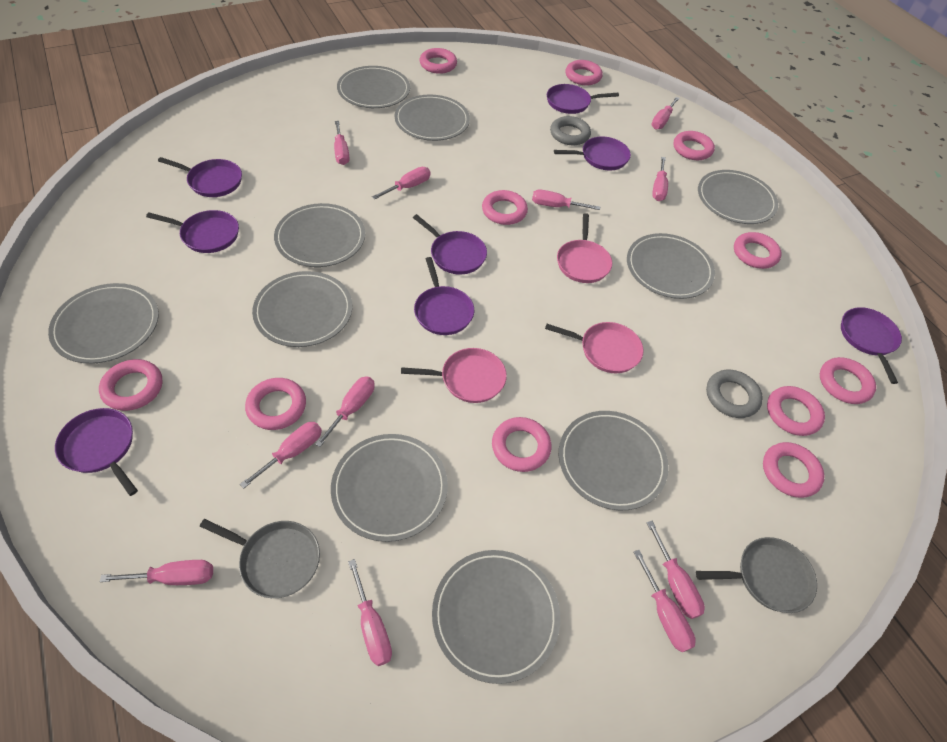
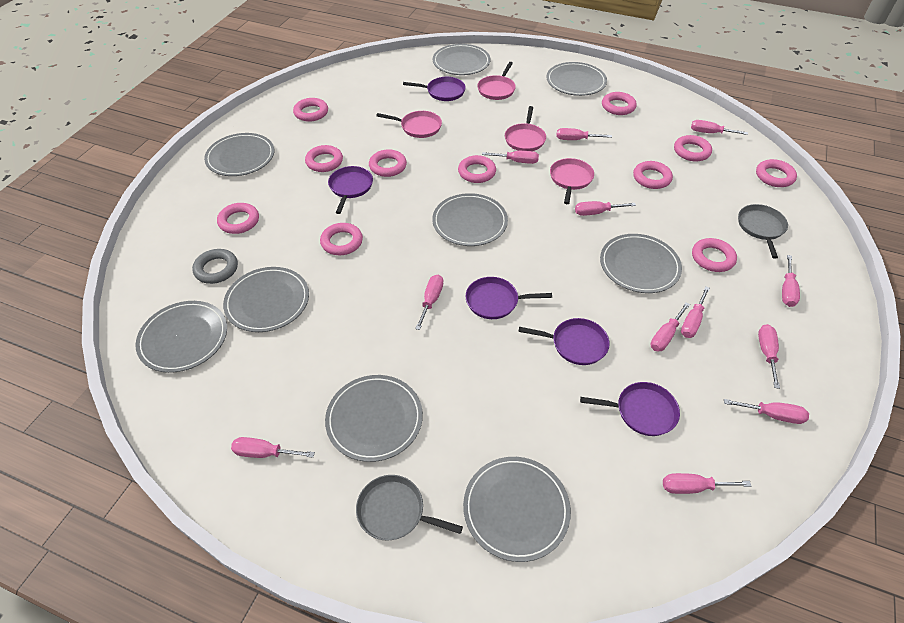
grey plate: 10 -> 9
grey ring: 2 -> 1
pink pan: 3 -> 4
pink screwdriver: 11 -> 12
purple pan: 8 -> 5

